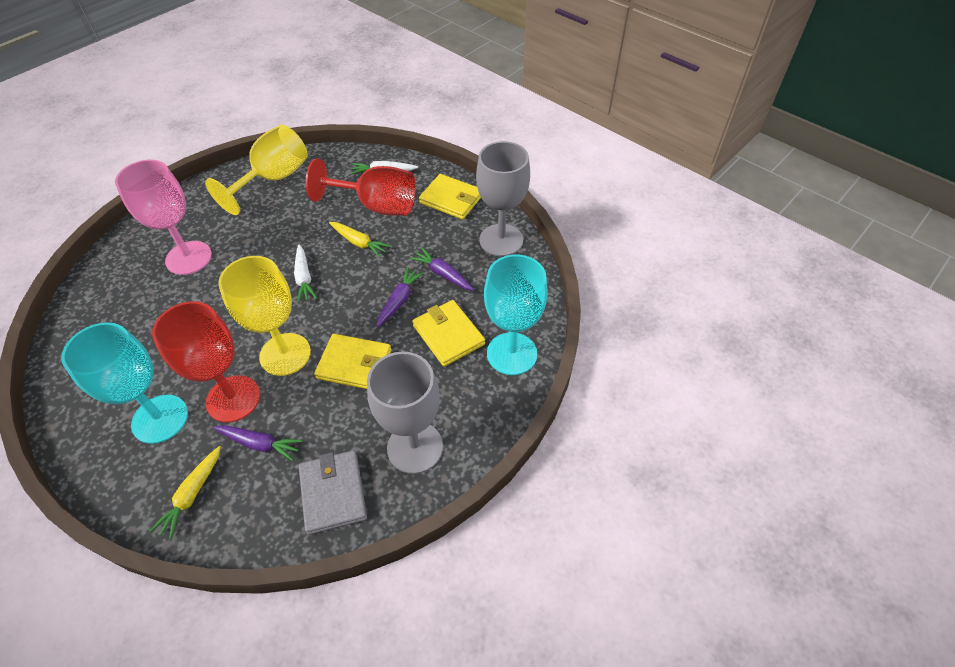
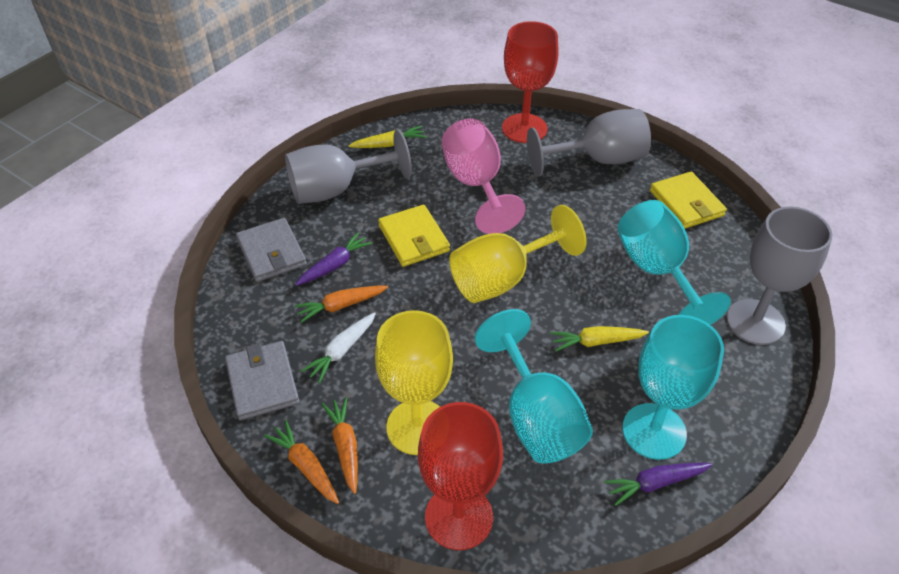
grey goblet: 2 -> 3
grey wallet: 1 -> 2
orange carrot: 0 -> 3
purple carrot: 3 -> 2
turquoise goblet: 2 -> 3
white carrot: 2 -> 1
yellow wallet: 3 -> 2

